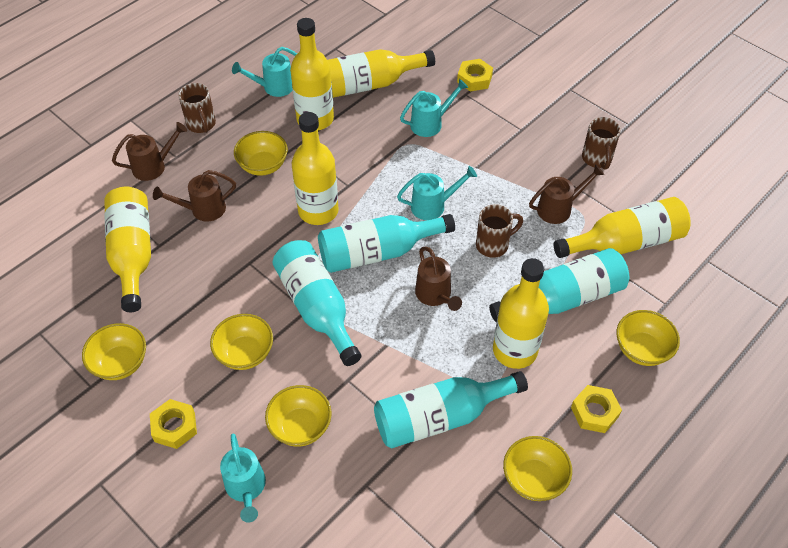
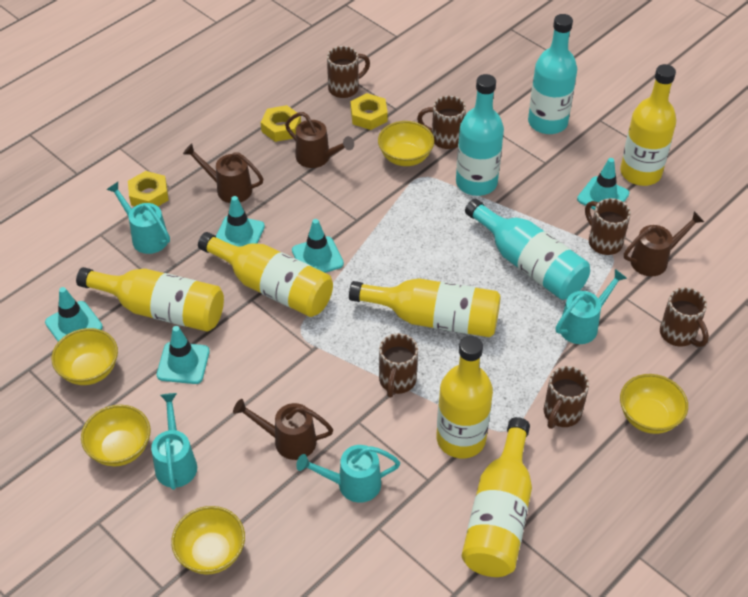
brown mug: 3 -> 6
turquoise bottle: 4 -> 3
turquoise traffic cone: 0 -> 5
yellow bowl: 6 -> 5

